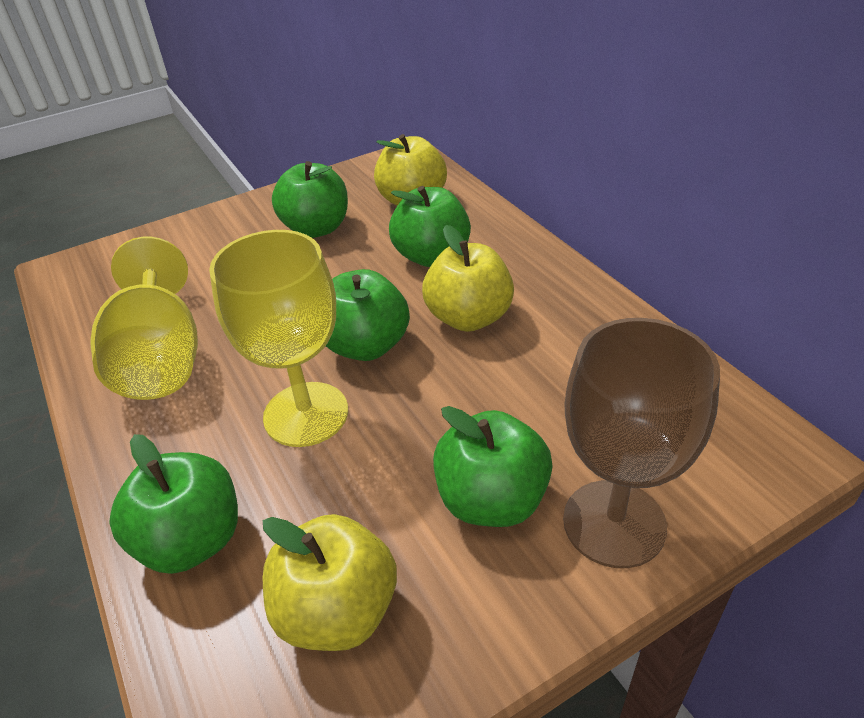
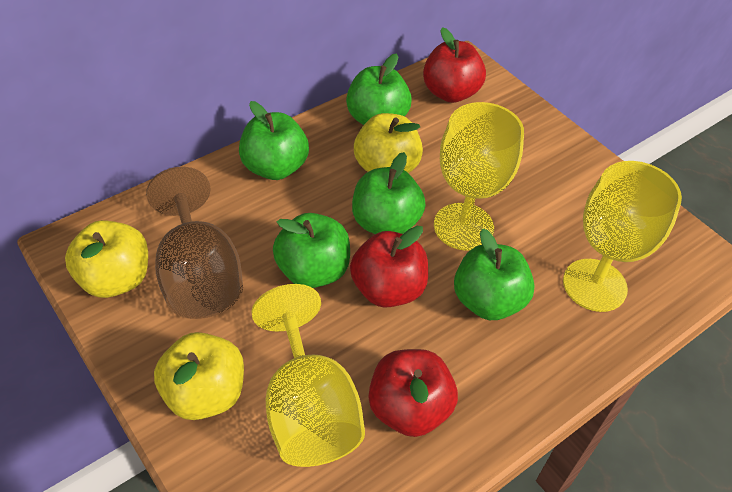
red apple: 0 -> 3
yellow goblet: 2 -> 3

